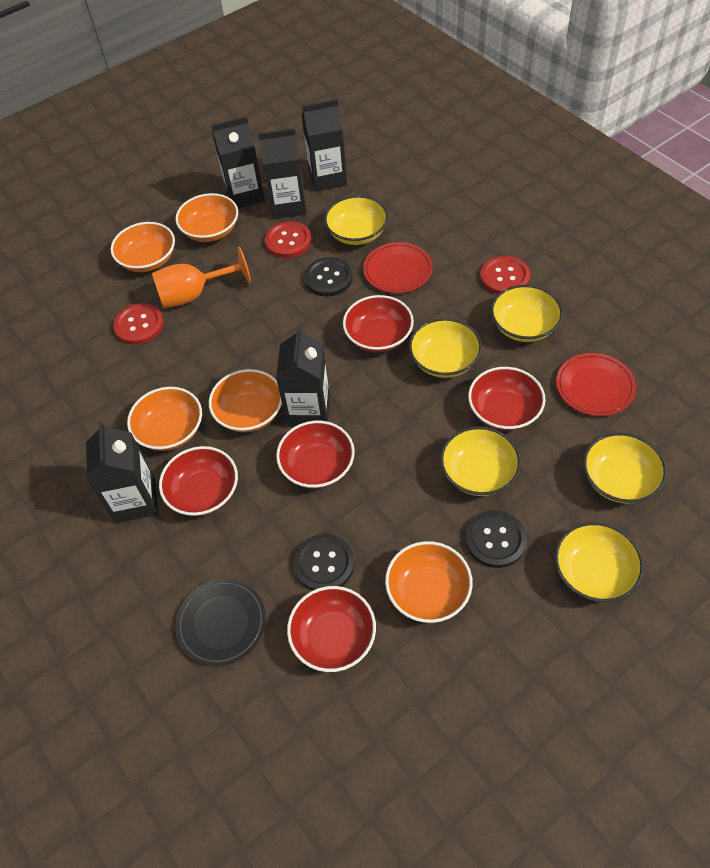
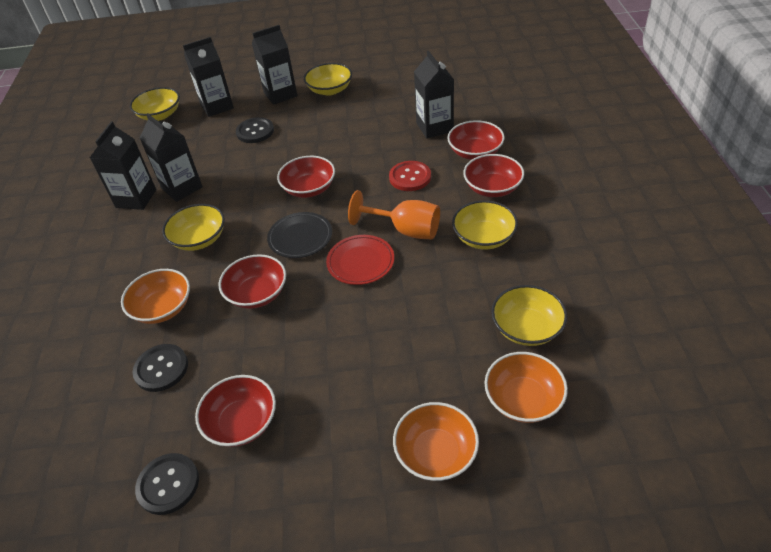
orange bowl: 5 -> 3
red button: 3 -> 1
red plate: 2 -> 1
yellow bowl: 6 -> 5

